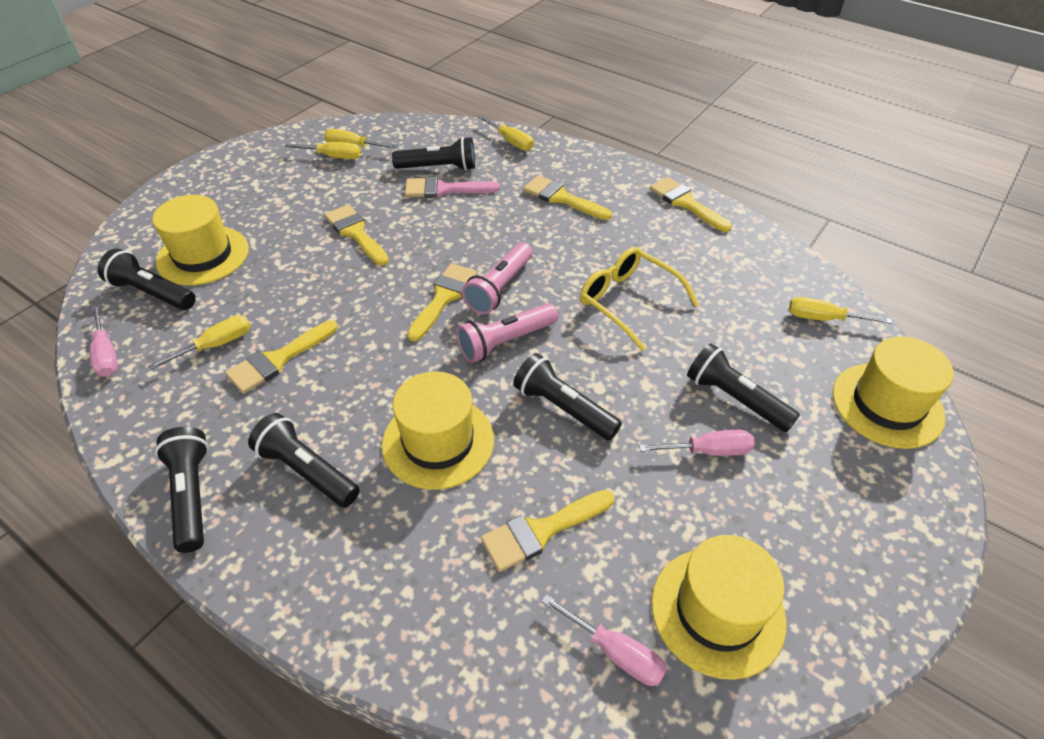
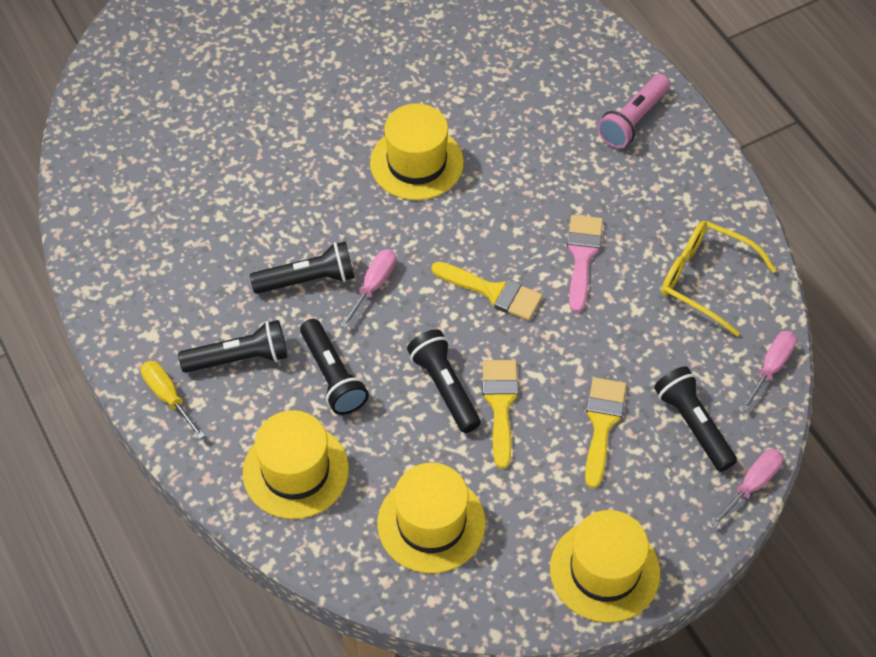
black flashlight: 6 -> 5
pink flashlight: 2 -> 1
yellow brush: 6 -> 3
yellow screwdriver: 5 -> 1

